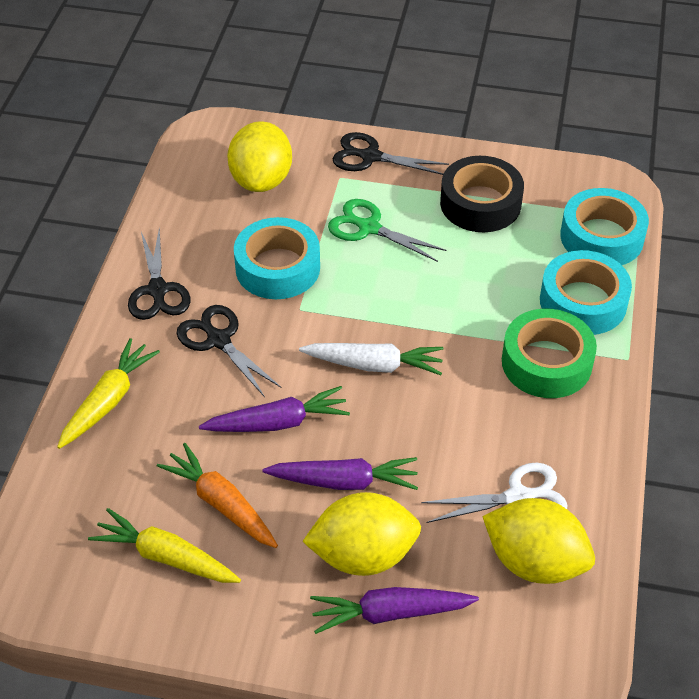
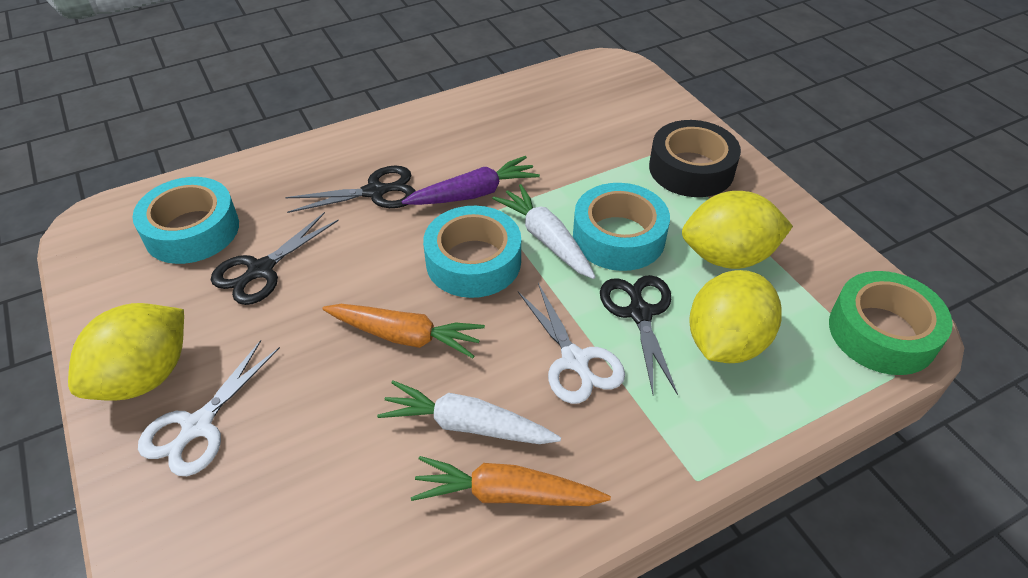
green scissors: 1 -> 0
orange carrot: 1 -> 2
purple carrot: 3 -> 1
white carrot: 1 -> 2
white scissors: 1 -> 2
yellow carrot: 2 -> 0

